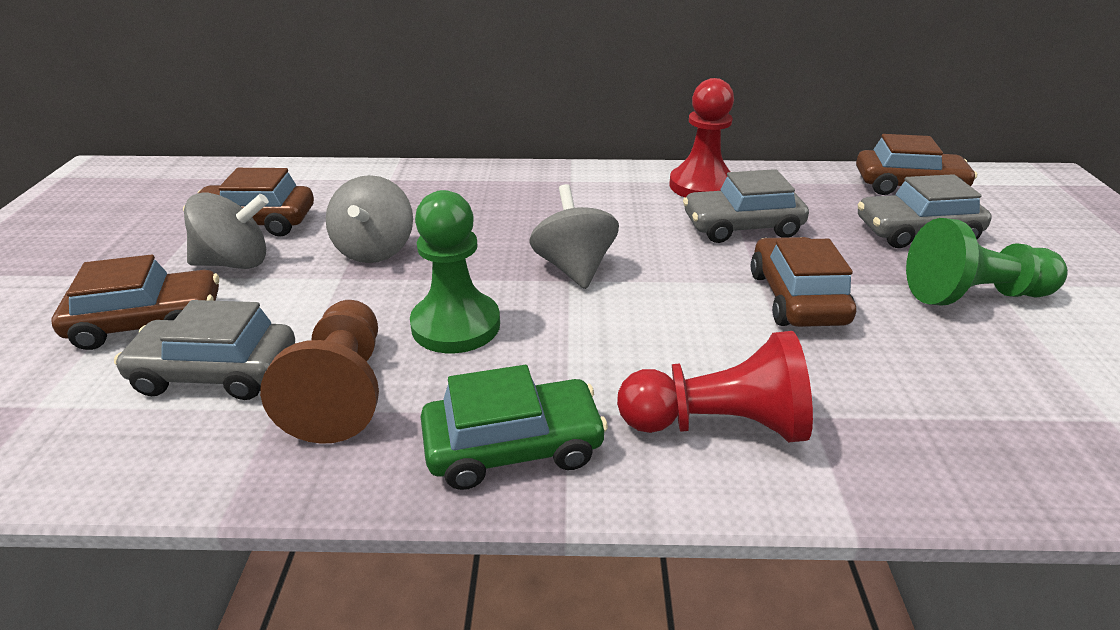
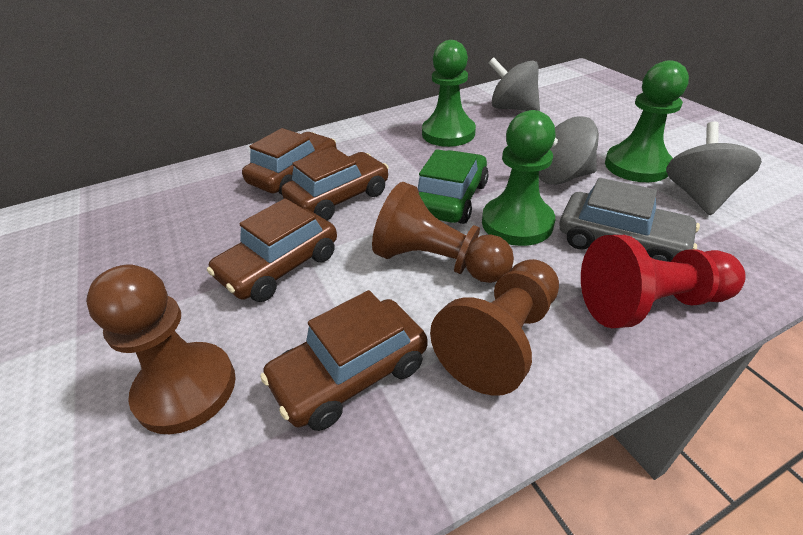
brown pawn: 1 -> 3
green pawn: 2 -> 3
grey car: 3 -> 1
red pawn: 2 -> 1

